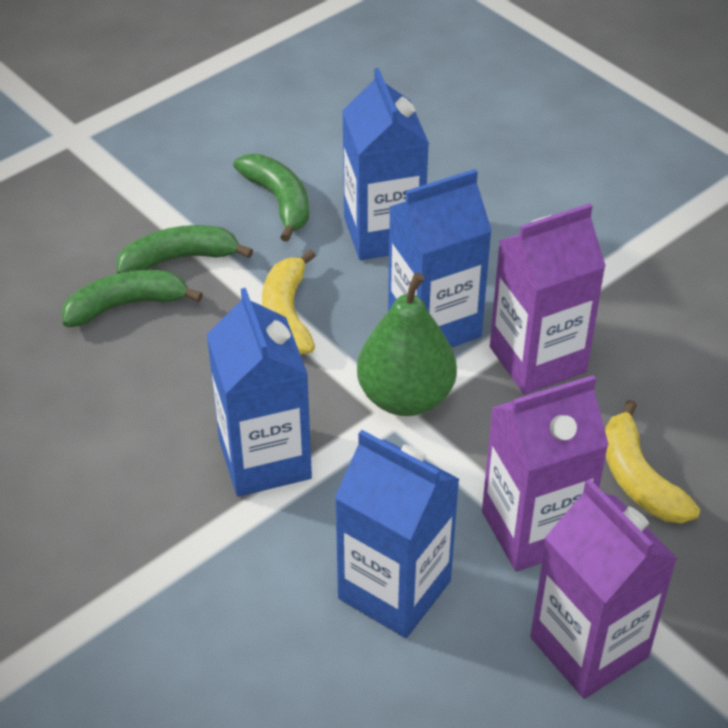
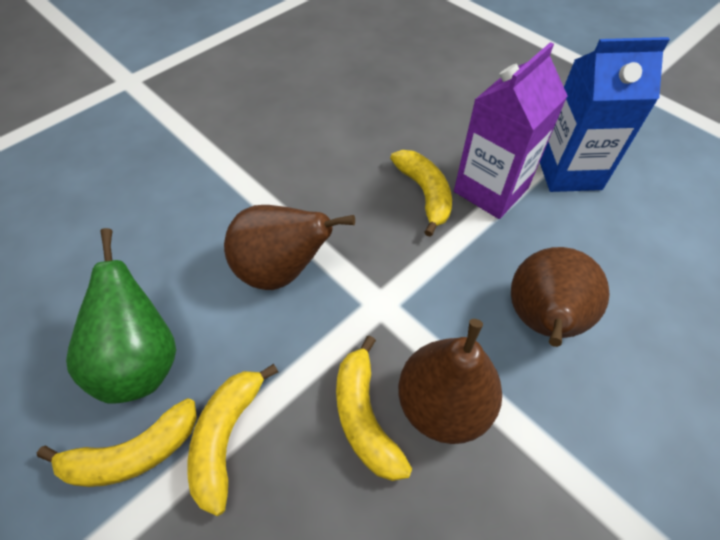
blue carton: 4 -> 1
brown pear: 0 -> 3
green banana: 3 -> 0
purple carton: 3 -> 1
yellow banana: 2 -> 4

